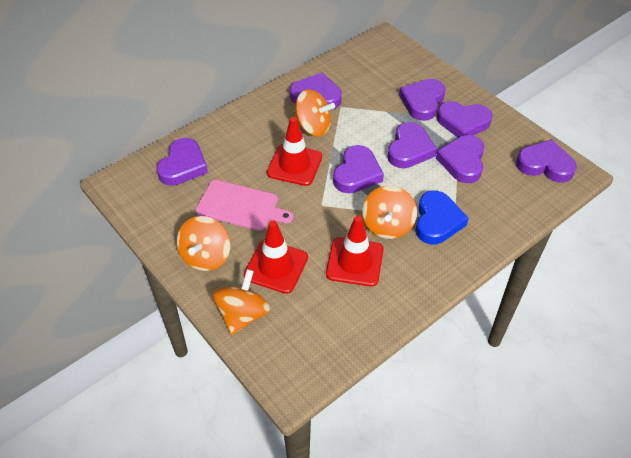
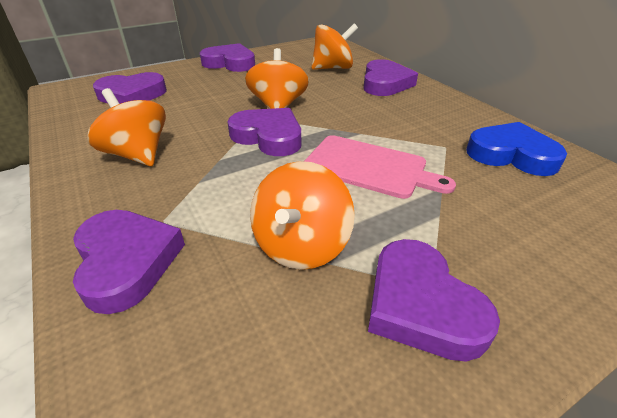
purple heart: 8 -> 6
red traffic cone: 3 -> 0

